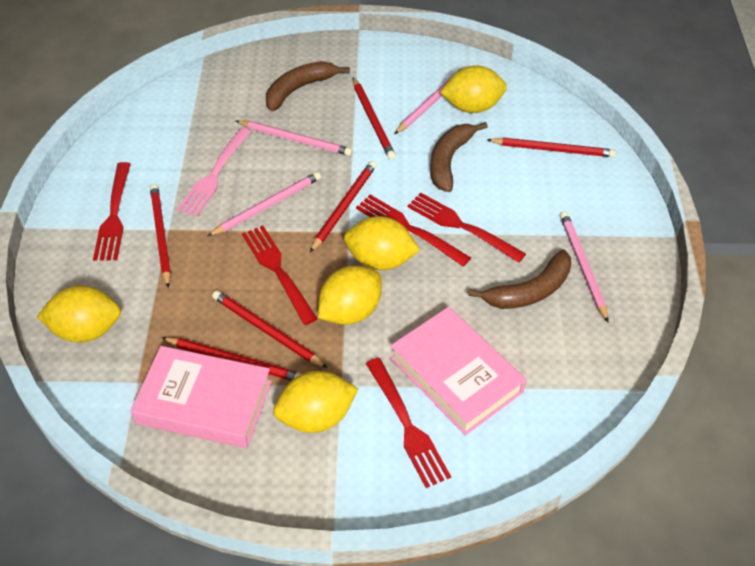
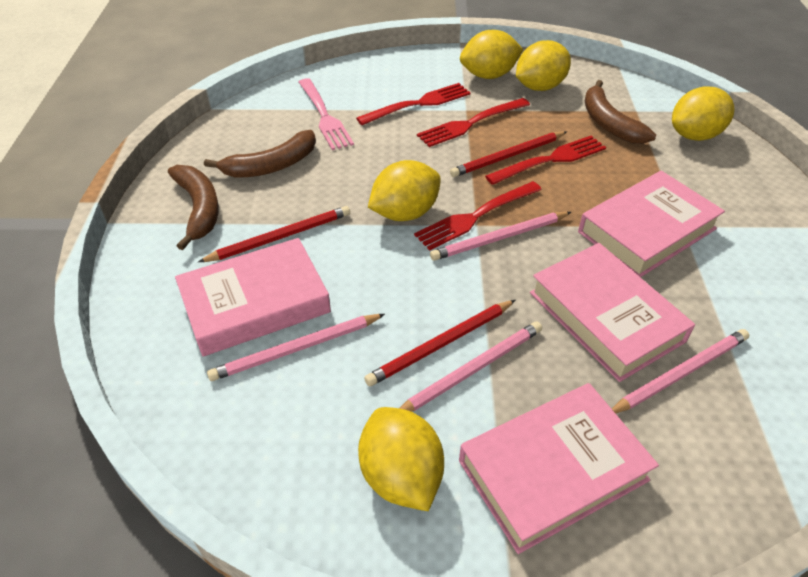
pink book: 2 -> 4
red fork: 5 -> 4
red pencil: 6 -> 3

